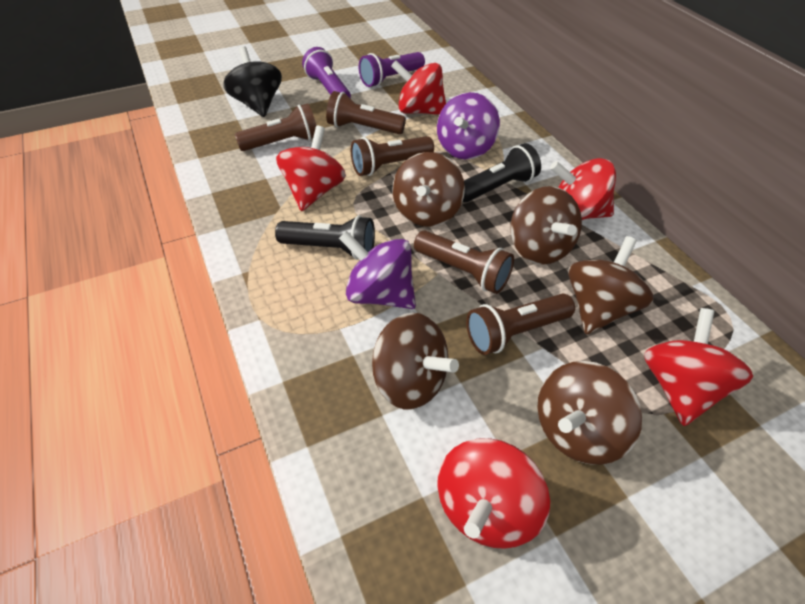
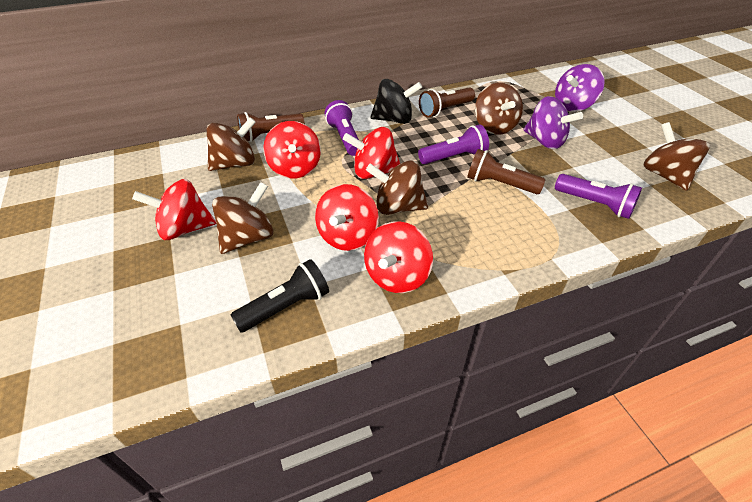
black flashlight: 2 -> 1
brown flashlight: 5 -> 3
purple flashlight: 2 -> 3

